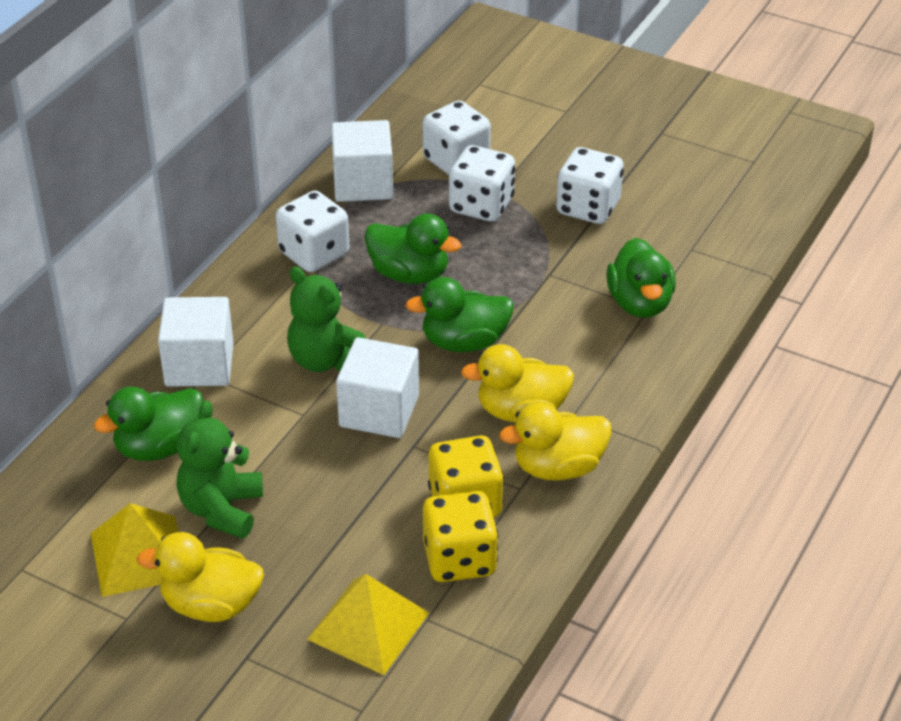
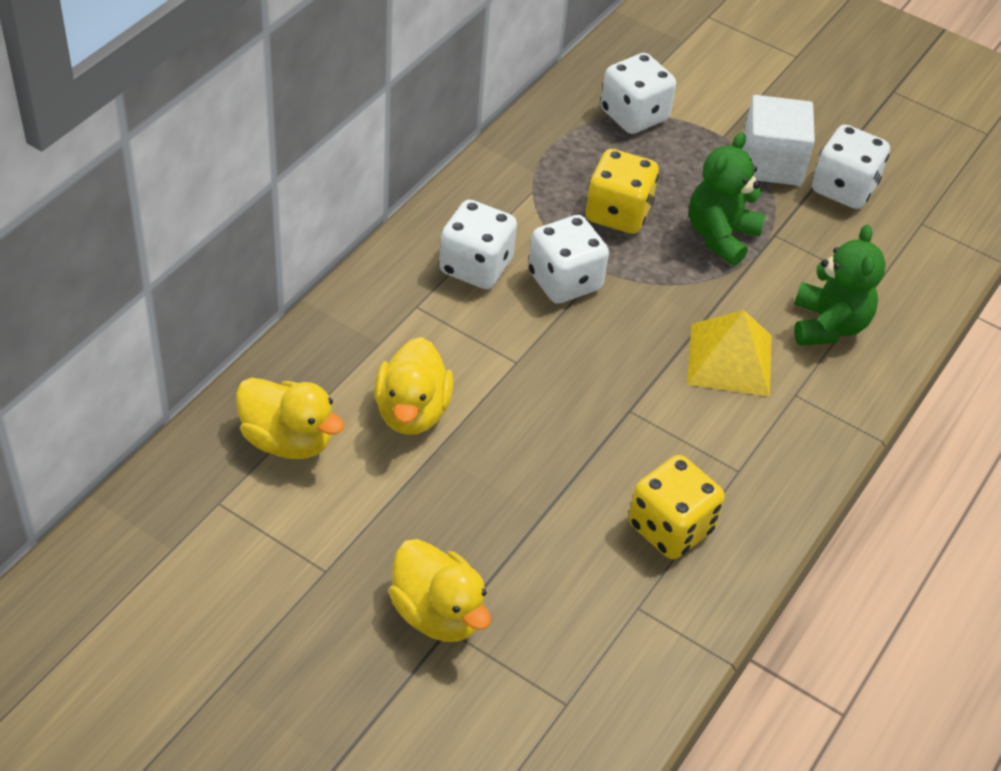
green duck: 4 -> 0
white cube: 3 -> 1
yellow pyramid: 2 -> 1

